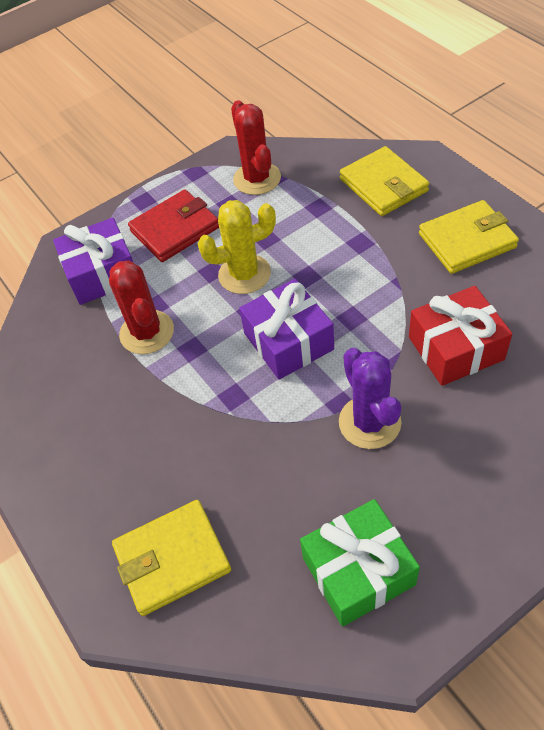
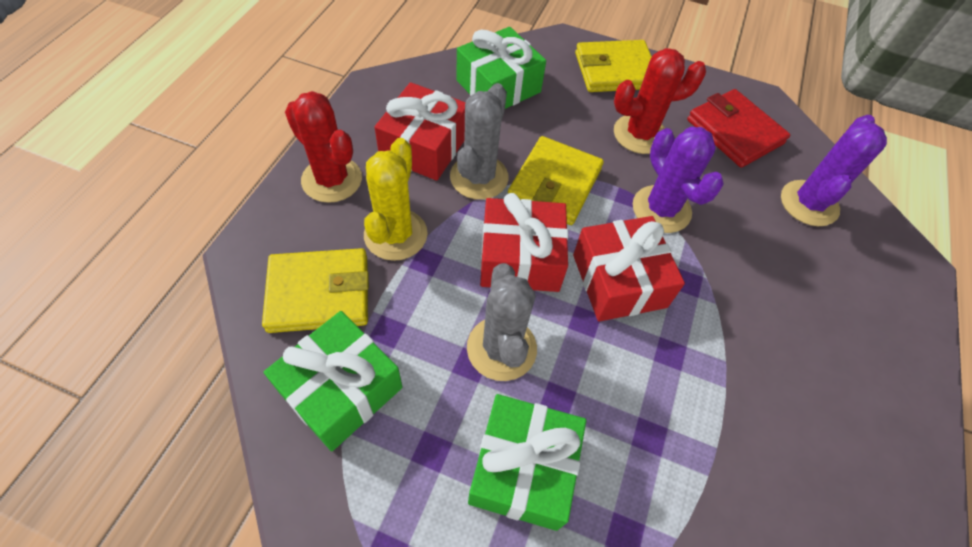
green gift: 1 -> 3
grey cactus: 0 -> 2
purple cactus: 1 -> 2
purple gift: 2 -> 0
red gift: 1 -> 3

